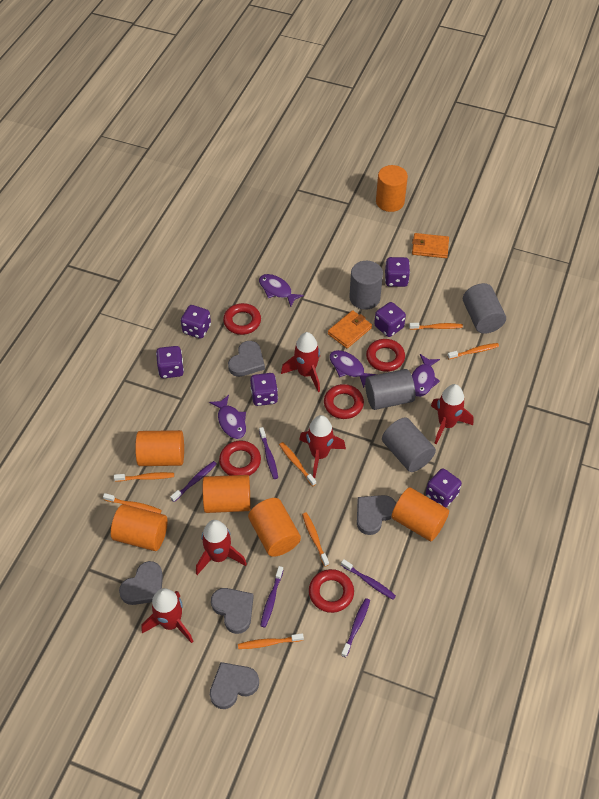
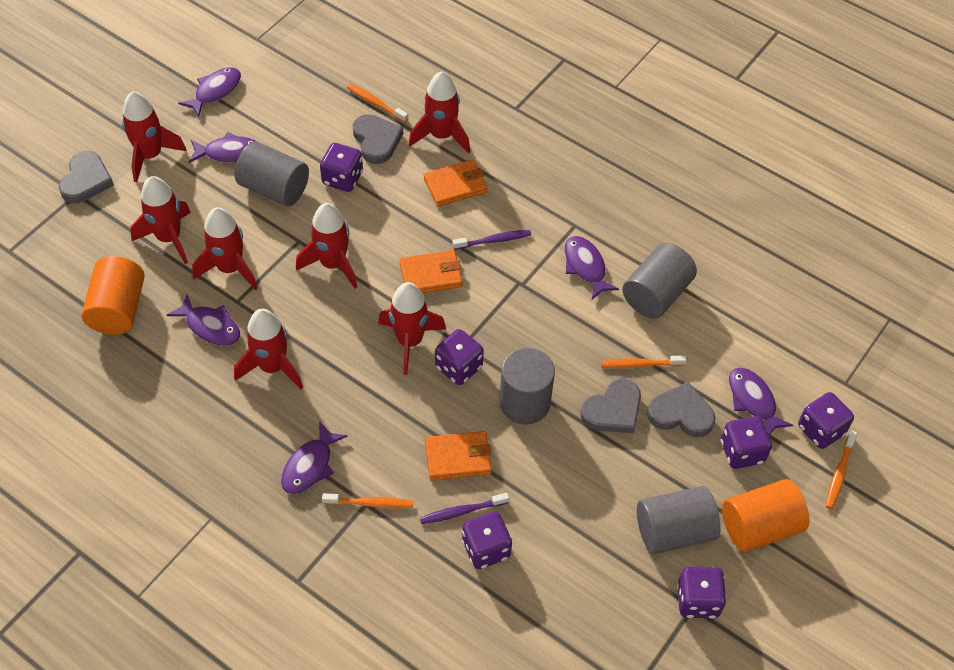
grey heart: 5 -> 4
orange cylinder: 6 -> 2
orange toothbrush: 7 -> 4
orange wallet: 2 -> 3
purple fish: 4 -> 6
purple toothbrush: 5 -> 2
red ring: 5 -> 0
red rocket: 5 -> 7

